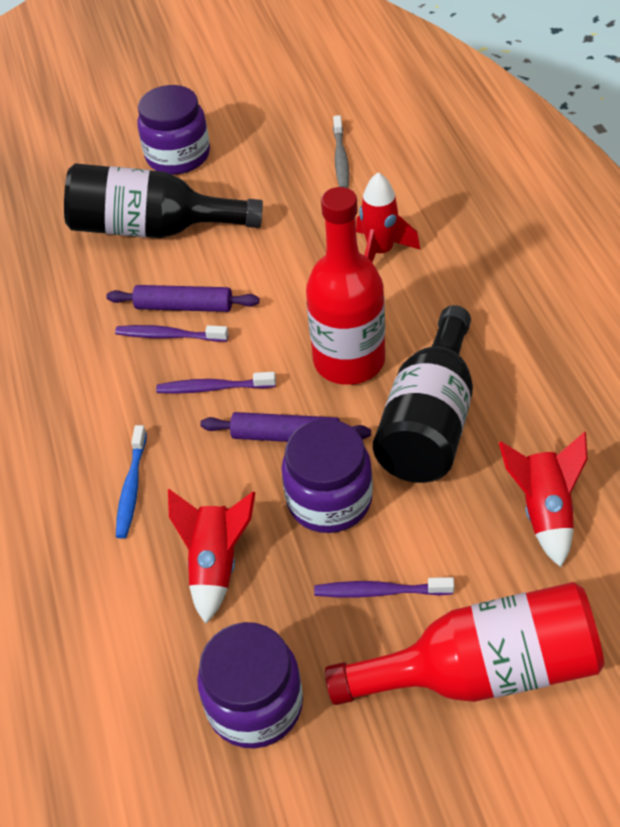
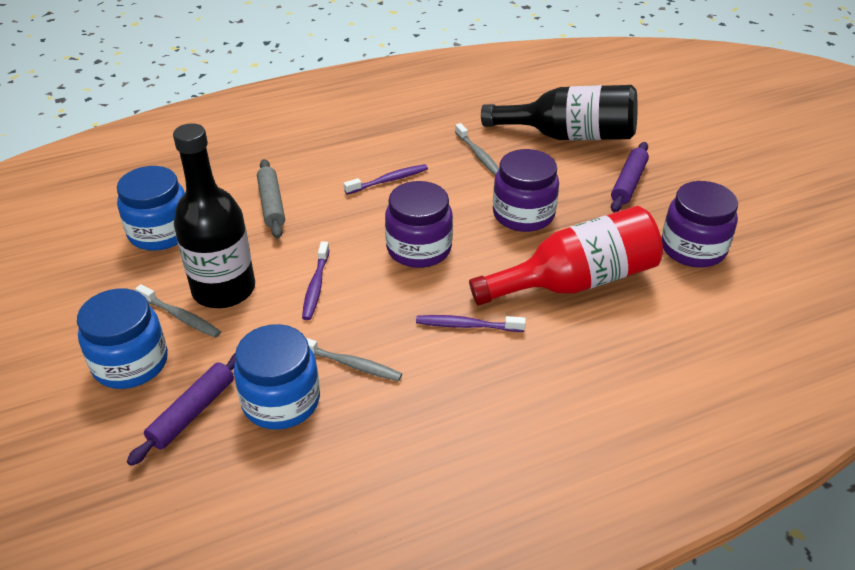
blue jar: 0 -> 3
blue toothbrush: 1 -> 0
grey rolling pin: 0 -> 1
grey toothbrush: 1 -> 3
red bottle: 2 -> 1
red rocket: 3 -> 0

